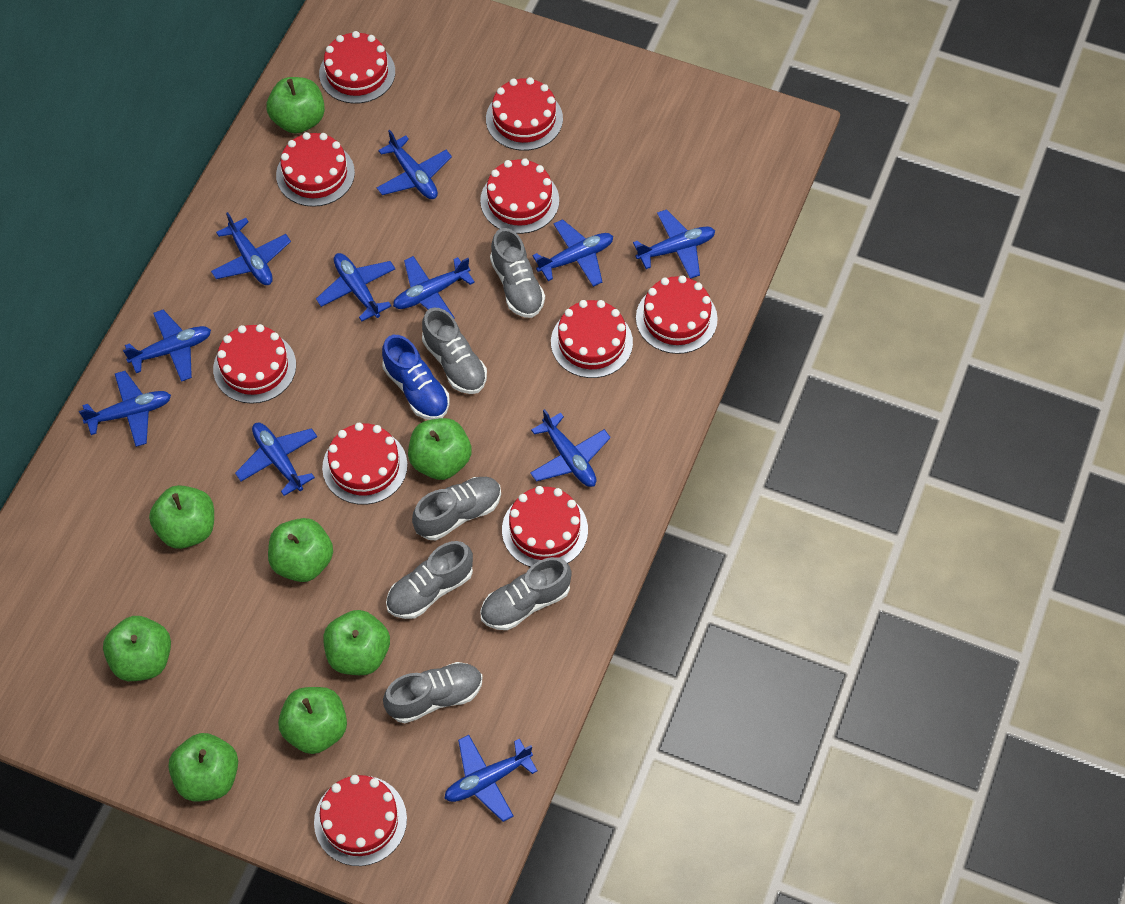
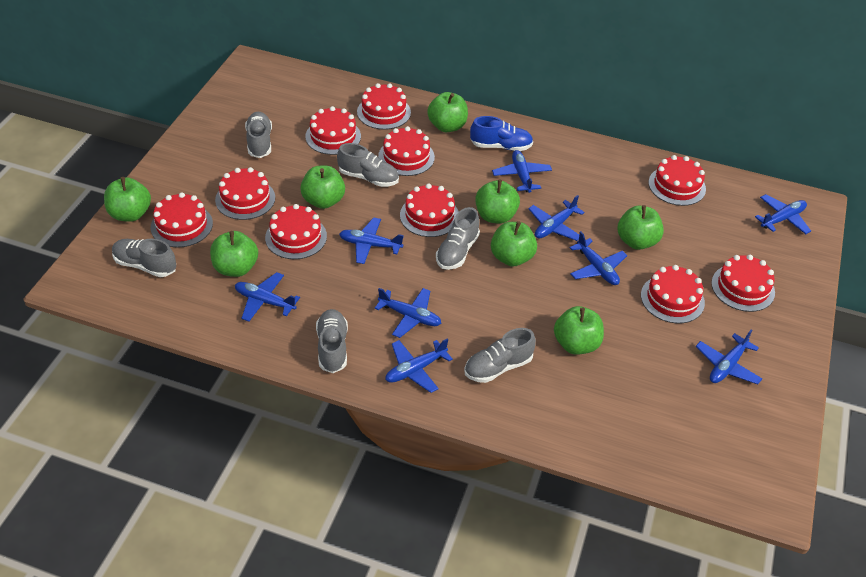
blue plane: 11 -> 9

